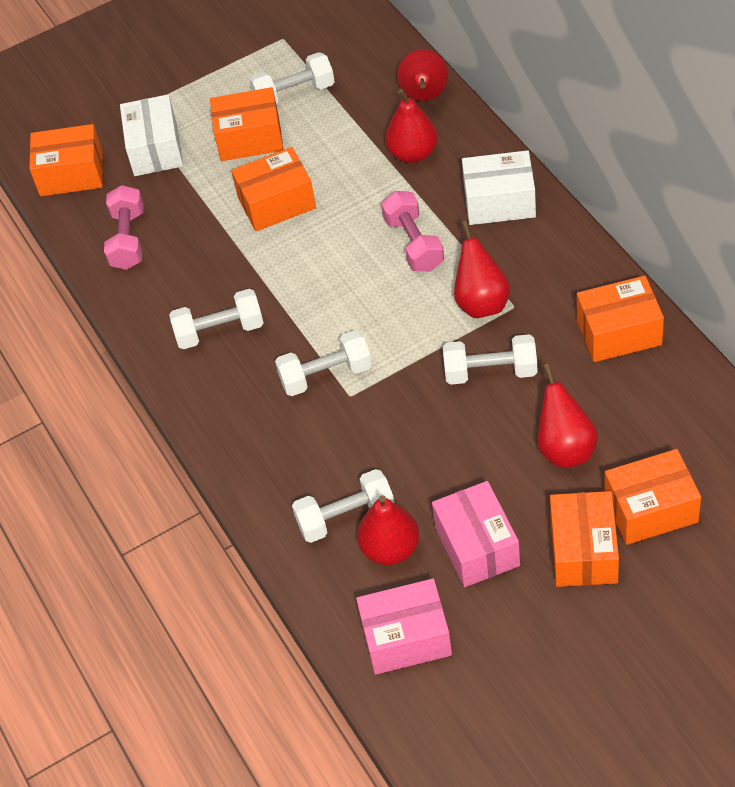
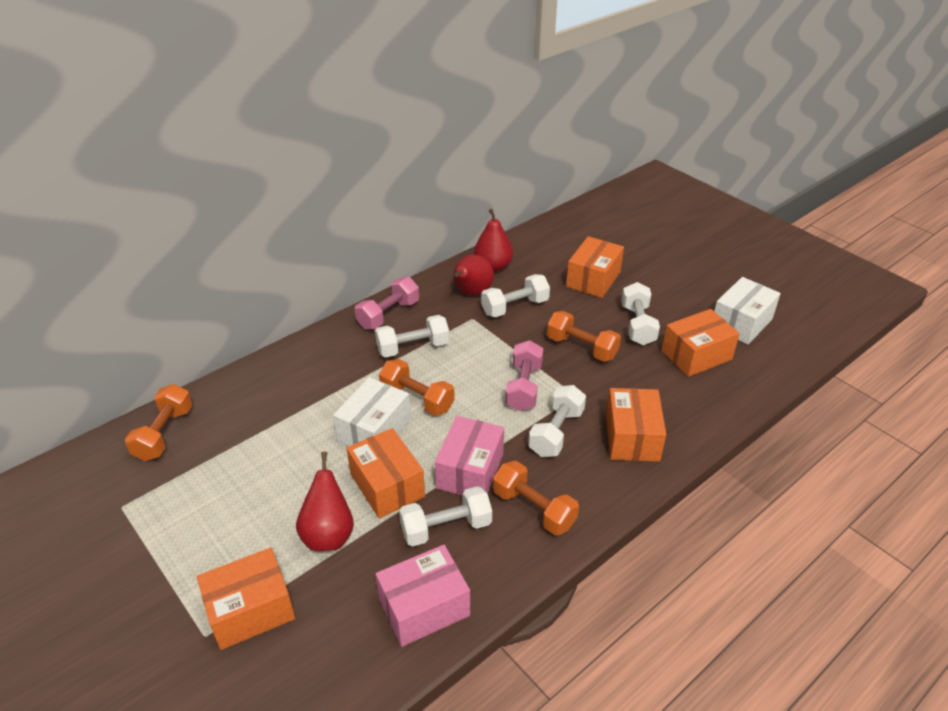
orange box: 6 -> 5
orange dumbbell: 0 -> 4
red pear: 5 -> 3

